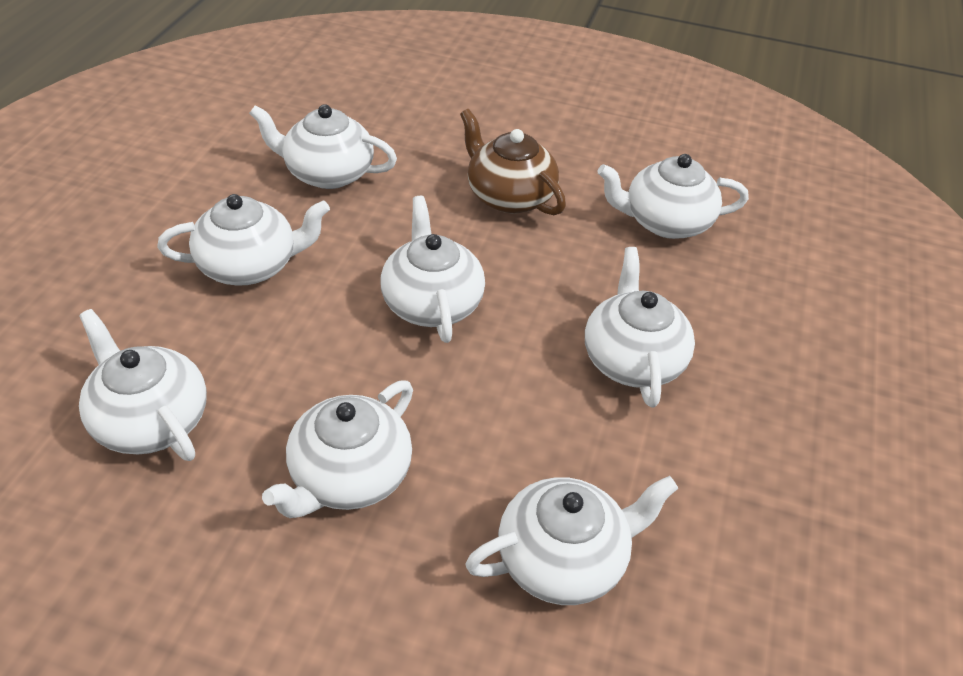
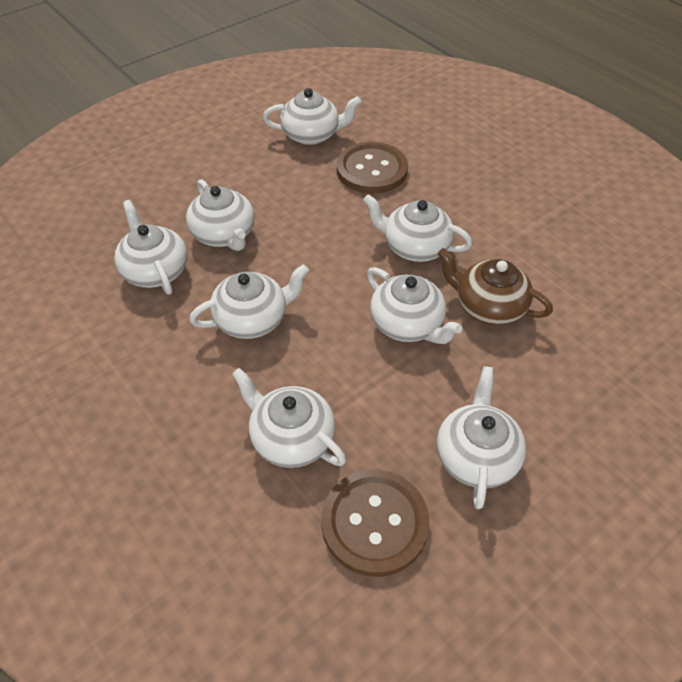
brown button: 0 -> 2

